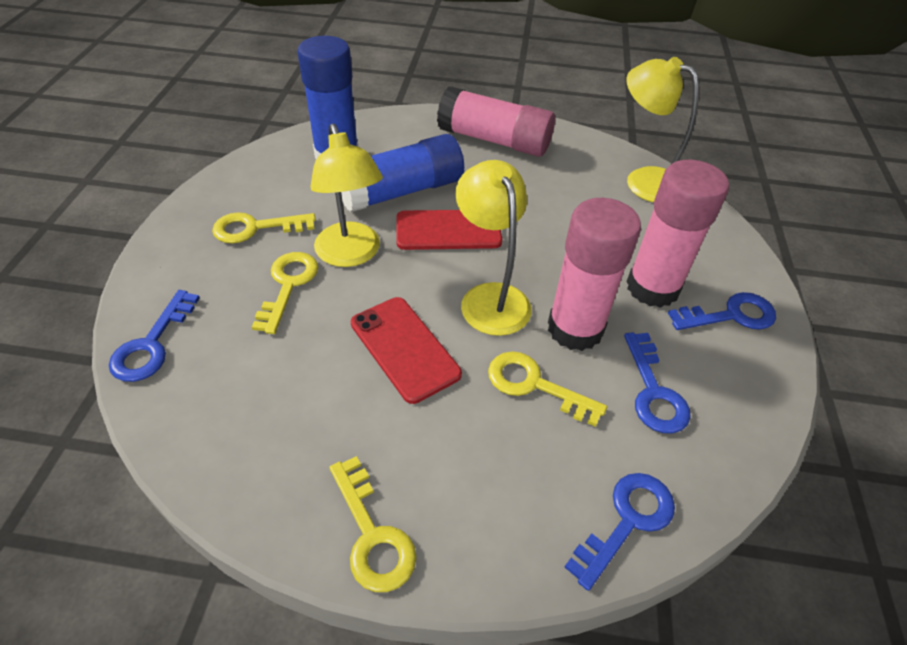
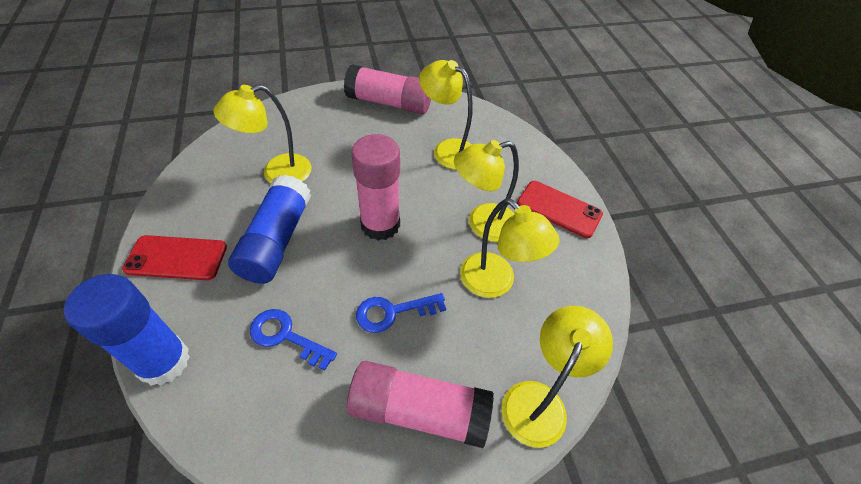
blue key: 4 -> 2
yellow key: 4 -> 0
yellow lamp: 3 -> 5

